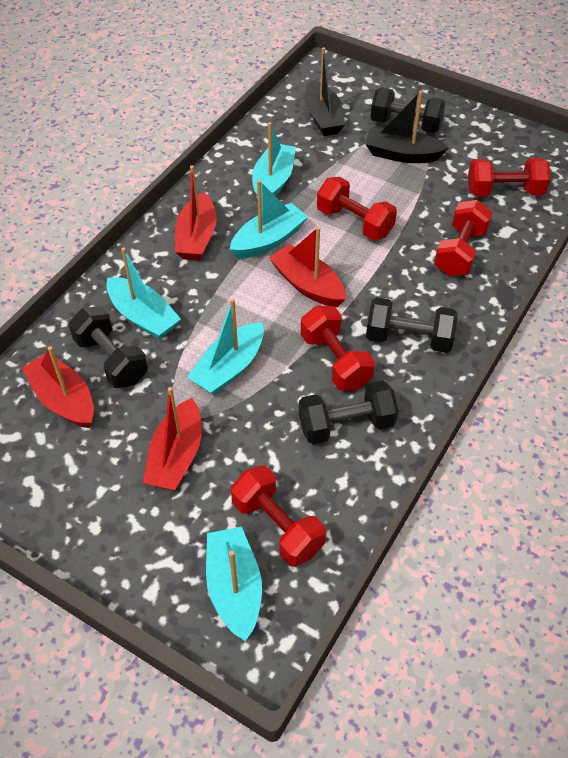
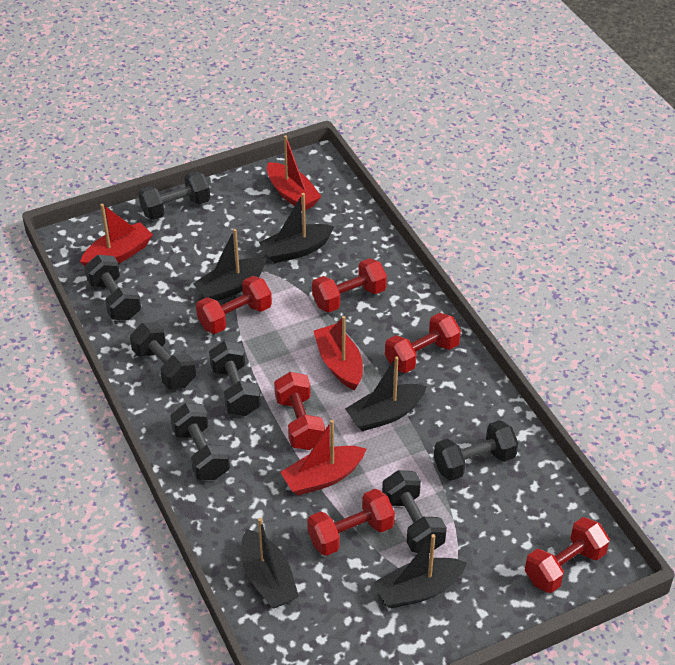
black boat: 2 -> 5
black dumbbell: 4 -> 7
red dumbbell: 5 -> 6
turquoise boat: 5 -> 0

